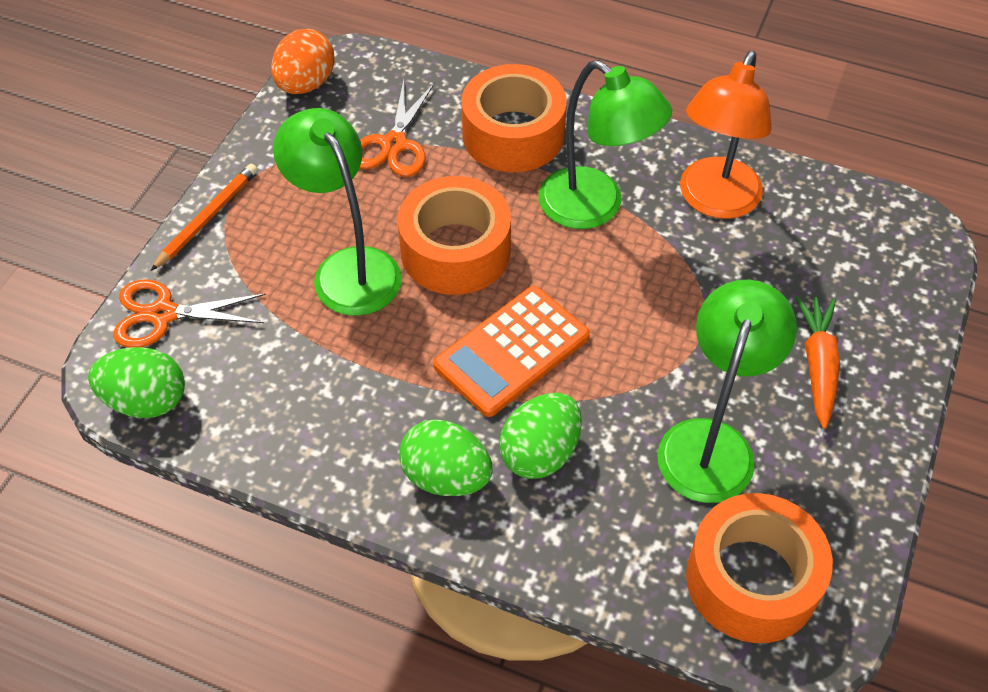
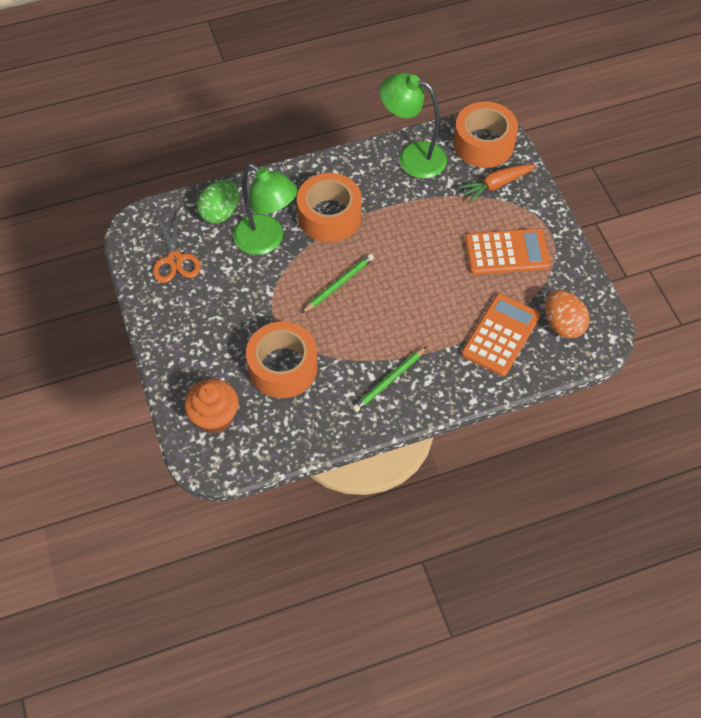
green egg: 3 -> 1
green lamp: 3 -> 2
green pencil: 0 -> 2
orange calculator: 1 -> 2
orange cupcake: 0 -> 1
orange lamp: 1 -> 0
orange pencil: 1 -> 0
orange scissors: 2 -> 1

